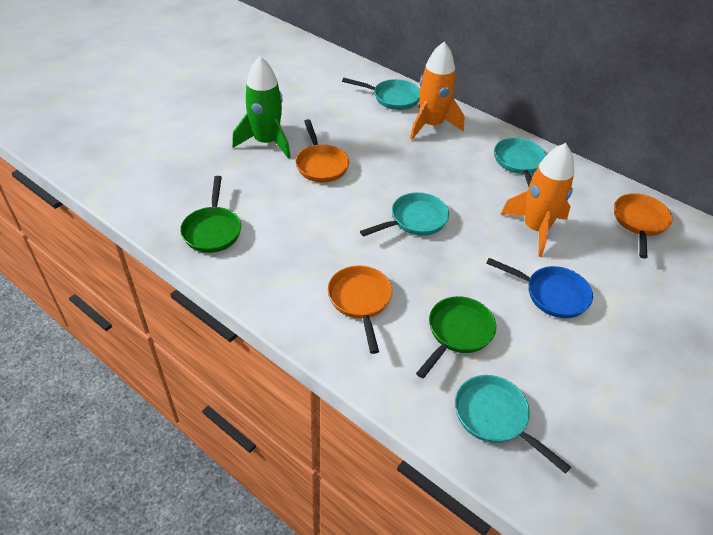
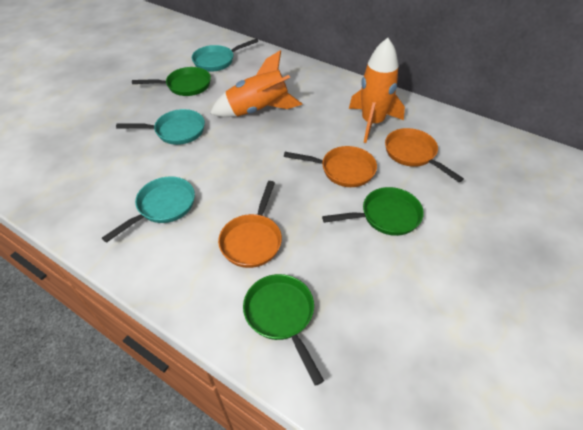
blue pan: 1 -> 0
green pan: 2 -> 3
green rocket: 1 -> 0
turquoise pan: 4 -> 3

